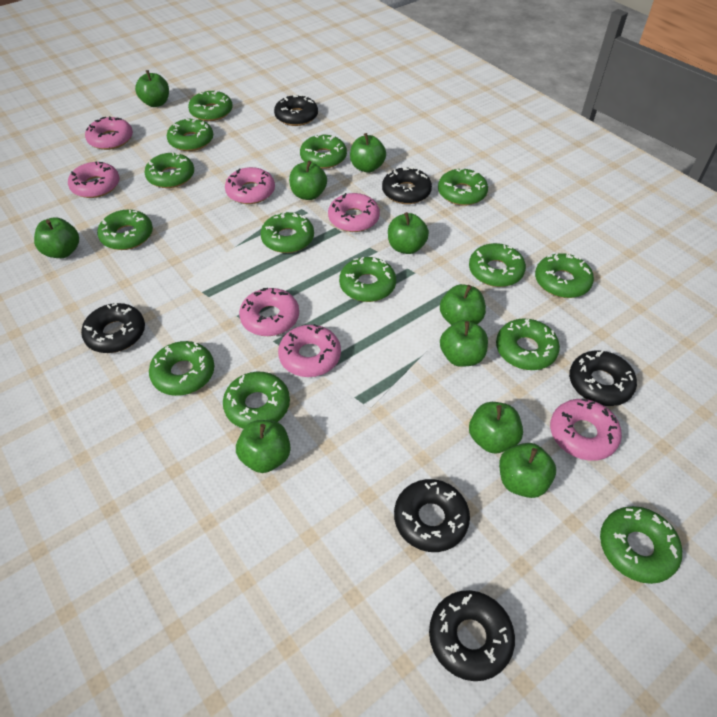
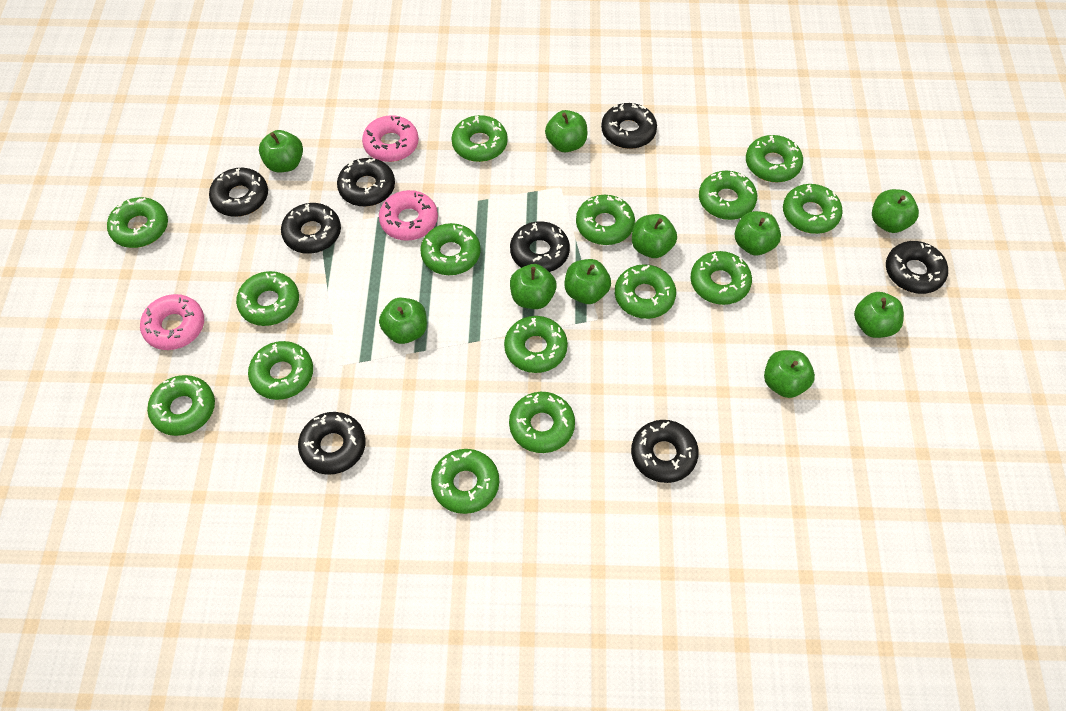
black donut: 6 -> 8
green donut: 14 -> 15
pink donut: 7 -> 3

